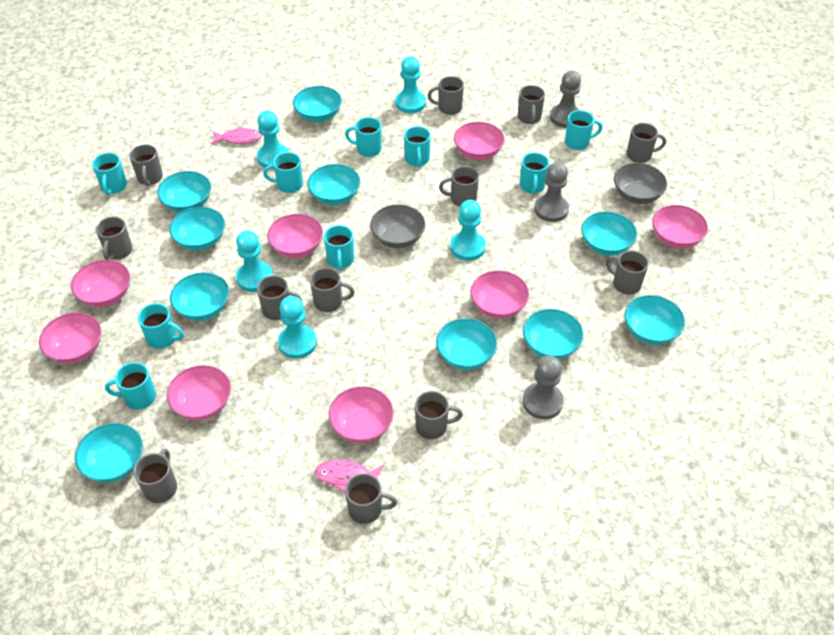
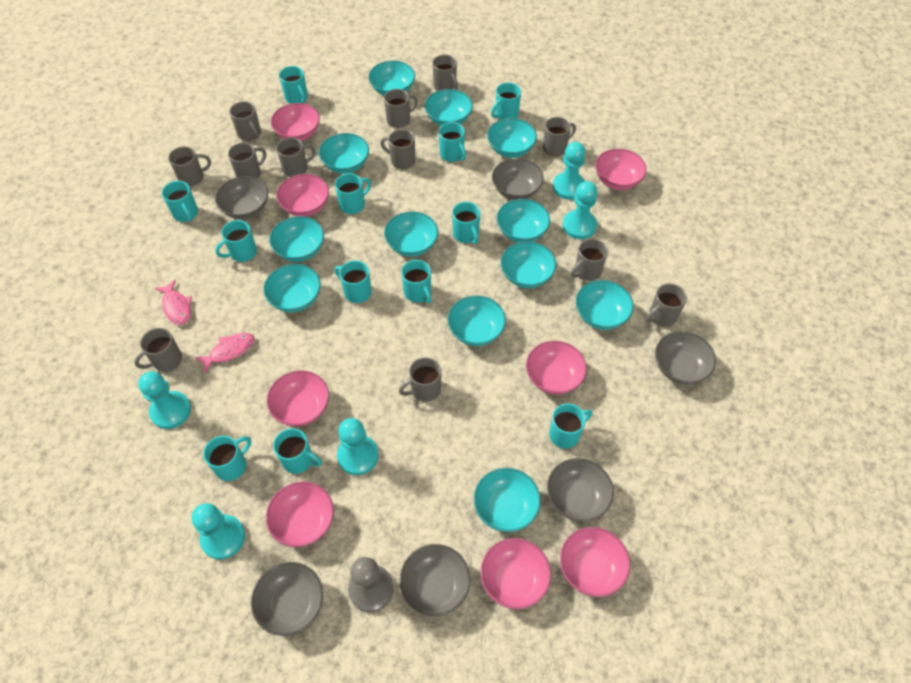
grey bowl: 2 -> 6
grey pawn: 3 -> 1
turquoise bowl: 10 -> 12
turquoise mug: 9 -> 12

